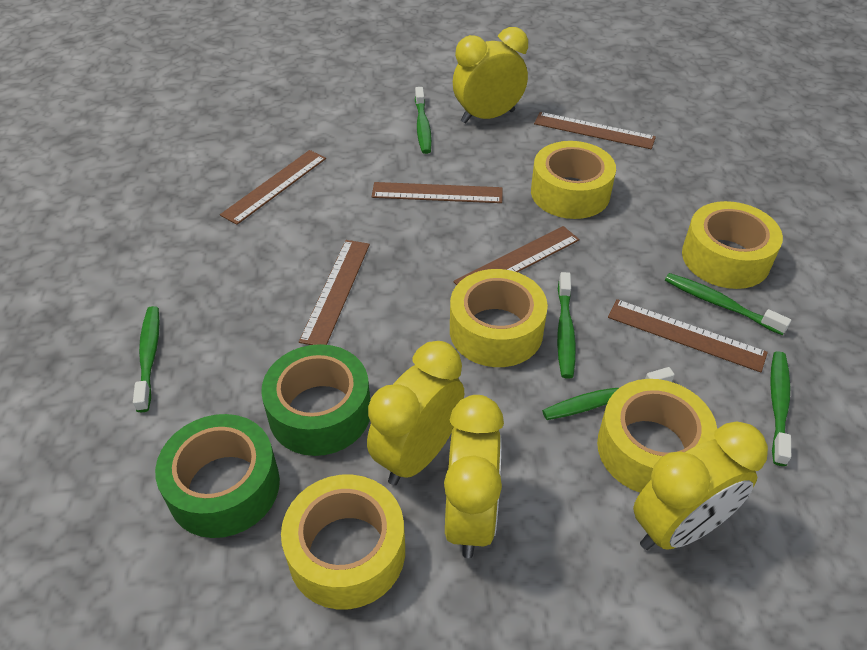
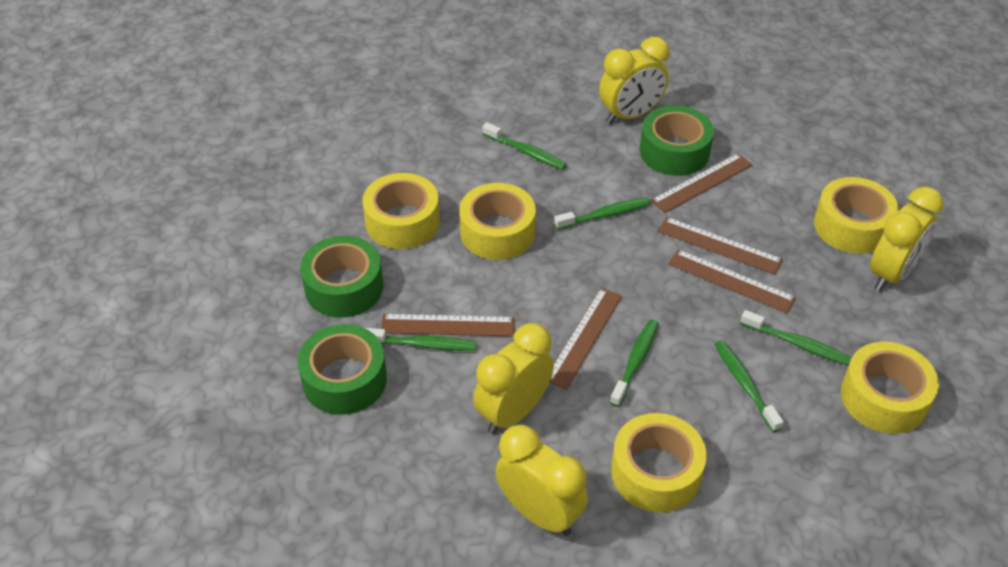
brown ruler: 6 -> 5
green tape: 2 -> 3

